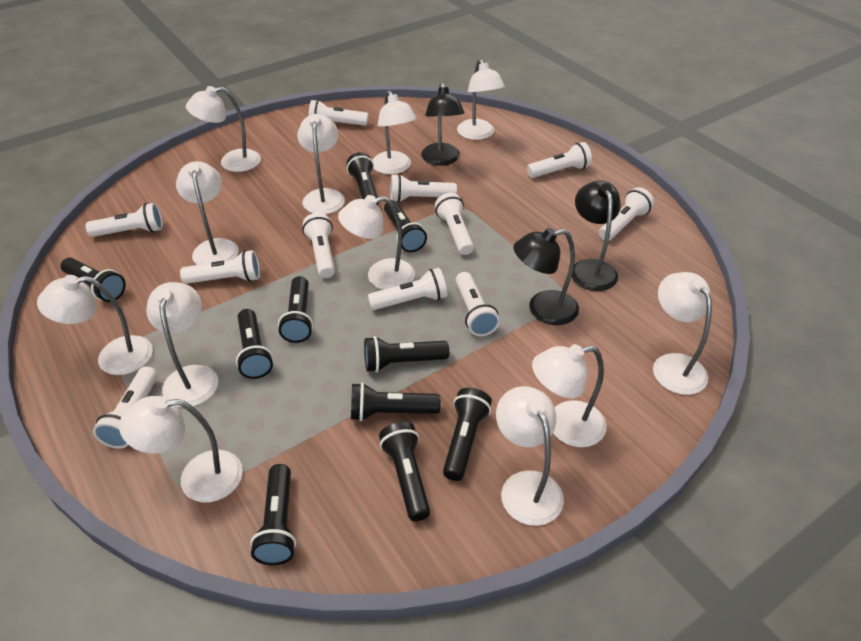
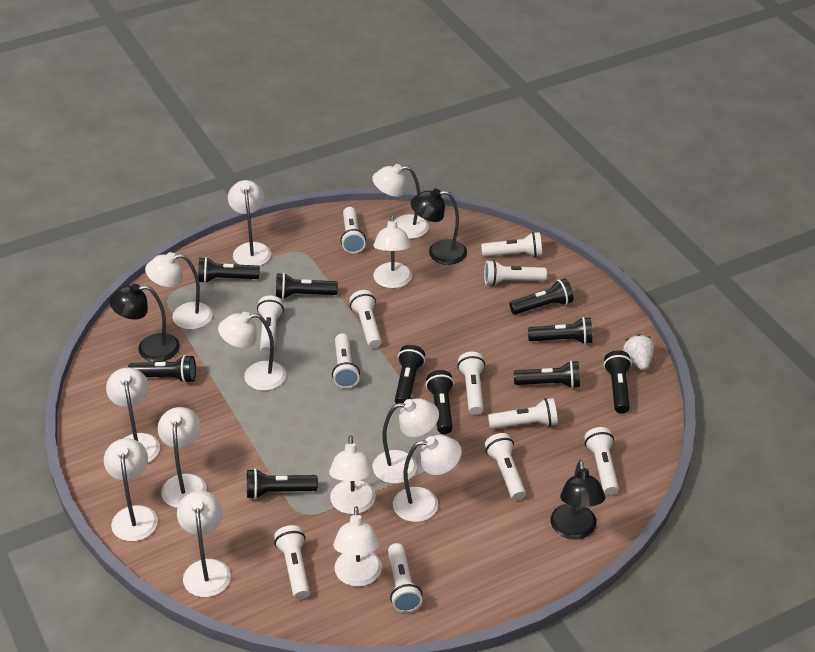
white flashlight: 11 -> 12
white lamp: 12 -> 13
white strawberry: 0 -> 1

